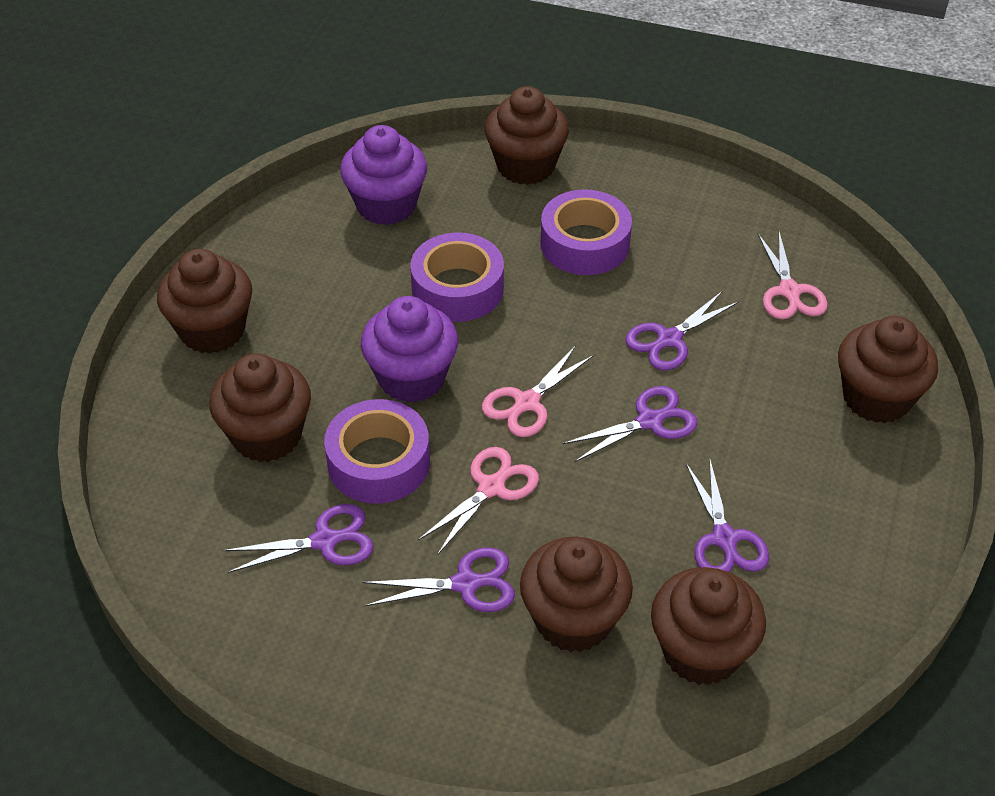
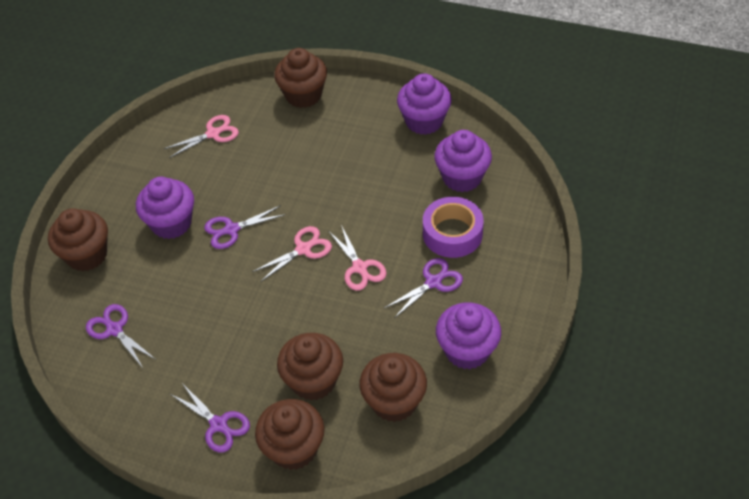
brown cupcake: 6 -> 5
purple cupcake: 2 -> 4
purple scissors: 5 -> 4
purple tape: 3 -> 1

